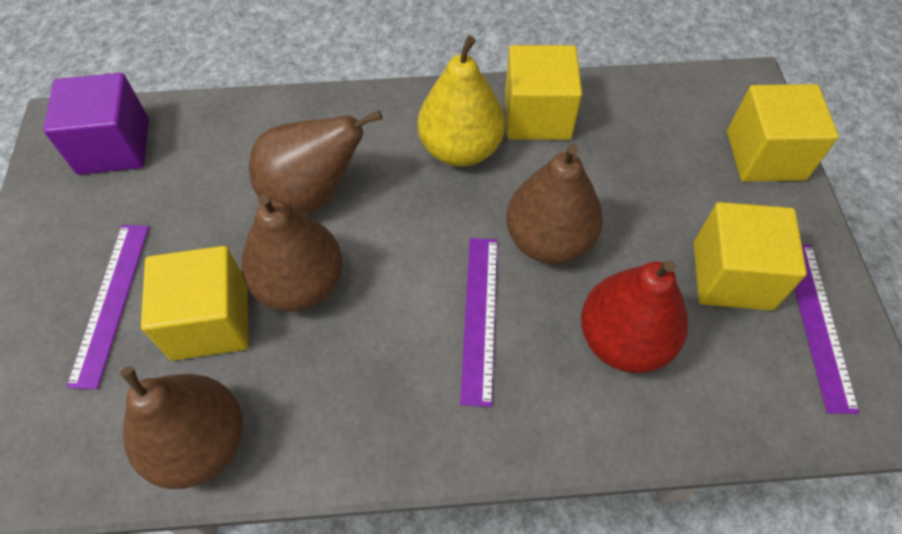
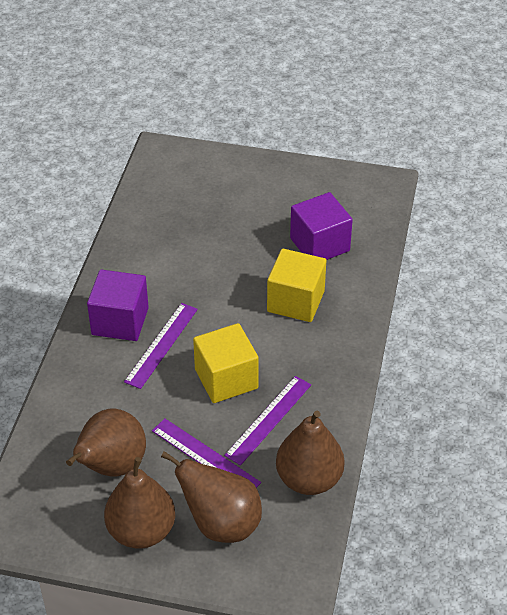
purple cube: 1 -> 2
red pear: 1 -> 0
yellow cube: 4 -> 2
yellow pear: 1 -> 0

